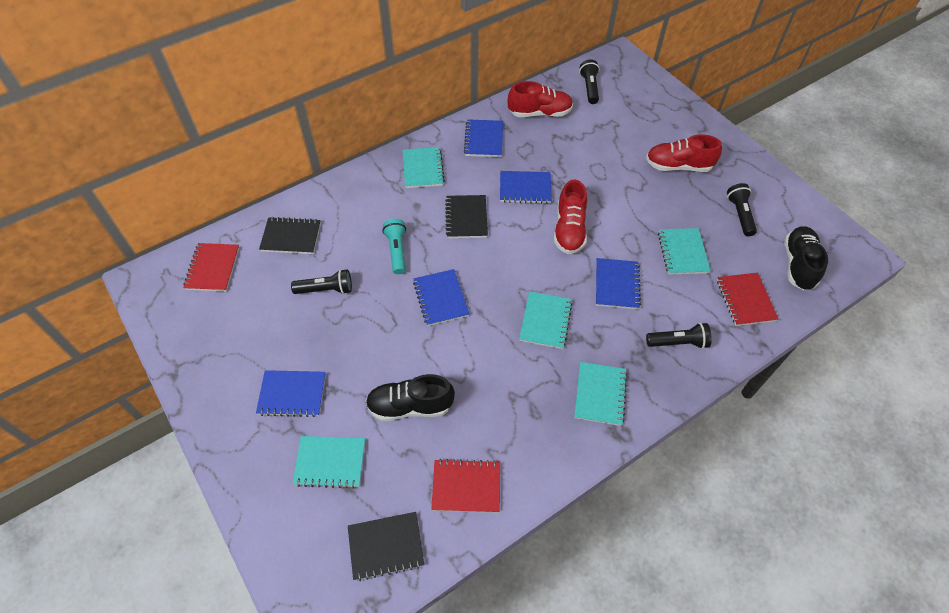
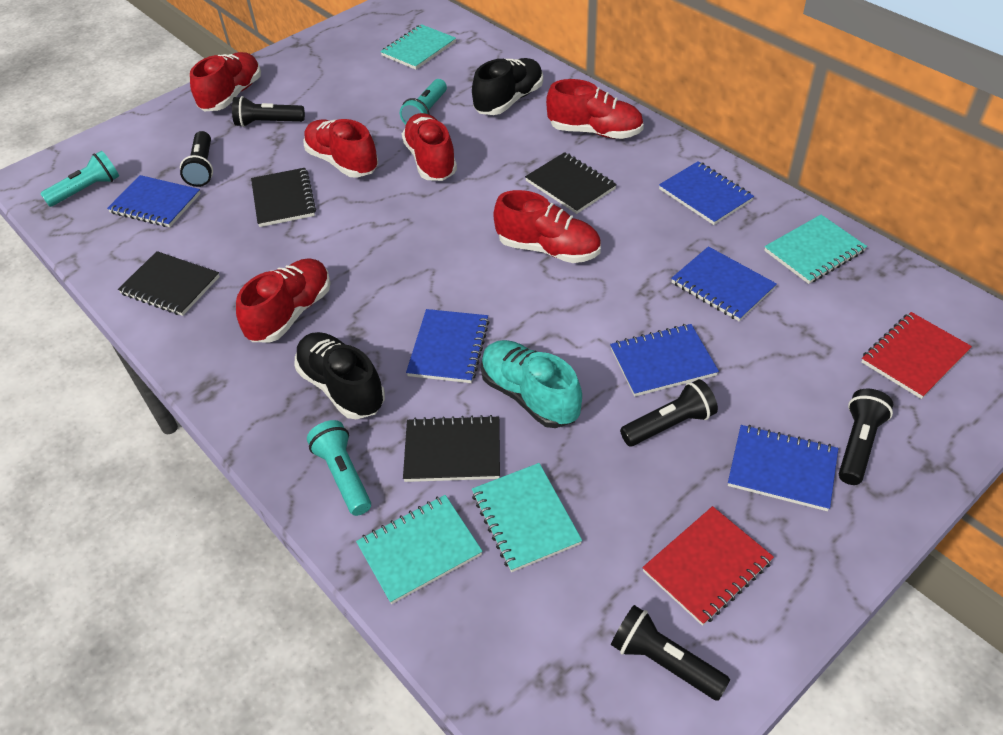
black flashlight: 4 -> 5
black notebook: 3 -> 4
blue notebook: 5 -> 6
red notebook: 3 -> 2
red shoe: 3 -> 6
turquoise flashlight: 1 -> 3
turquoise notebook: 5 -> 4
turquoise shoe: 0 -> 1

